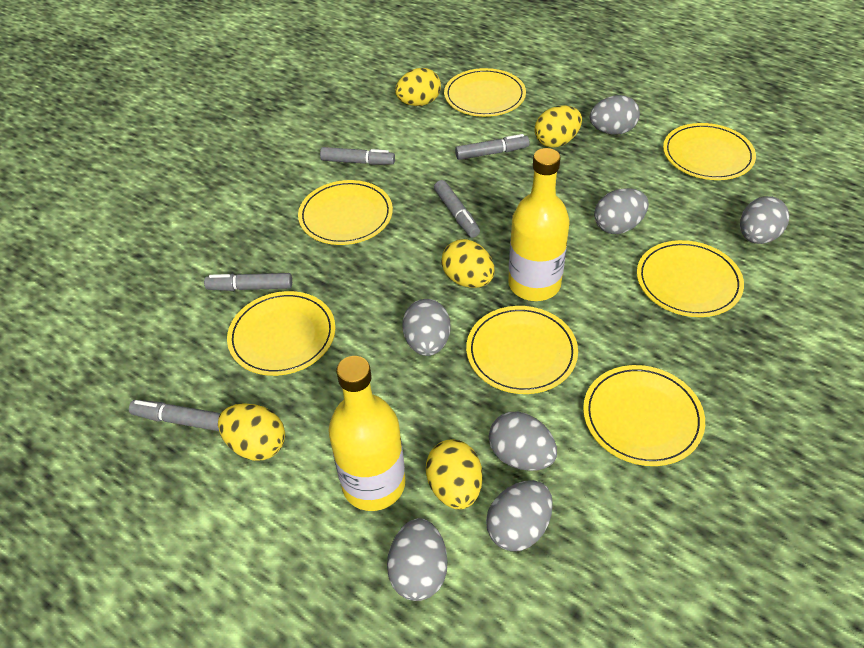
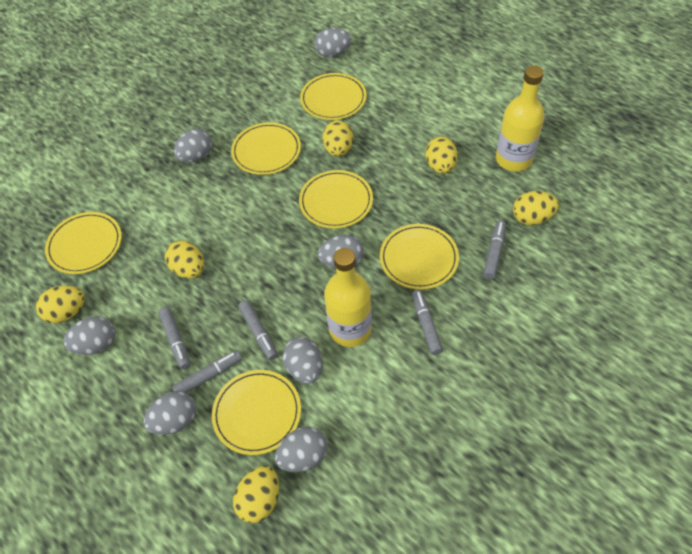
yellow egg: 5 -> 6
yellow plate: 7 -> 6

